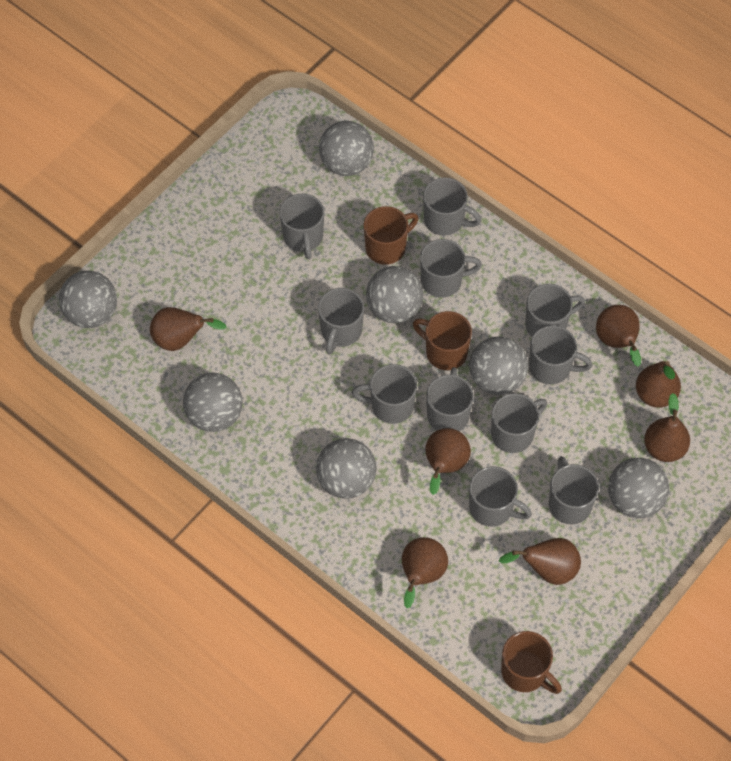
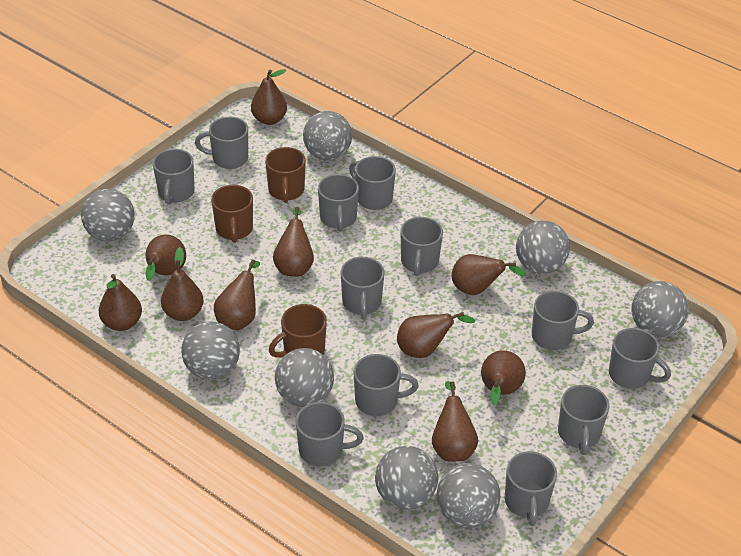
brown pear: 7 -> 10
grey ball: 7 -> 8
grey mug: 11 -> 12

